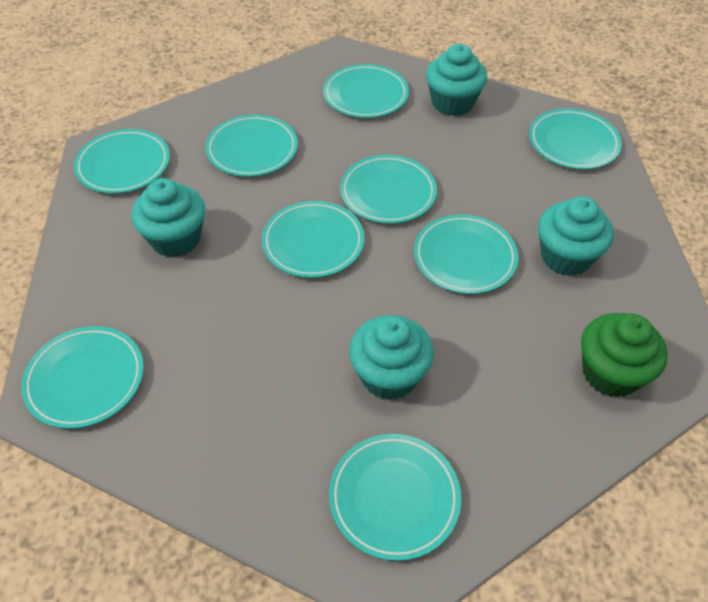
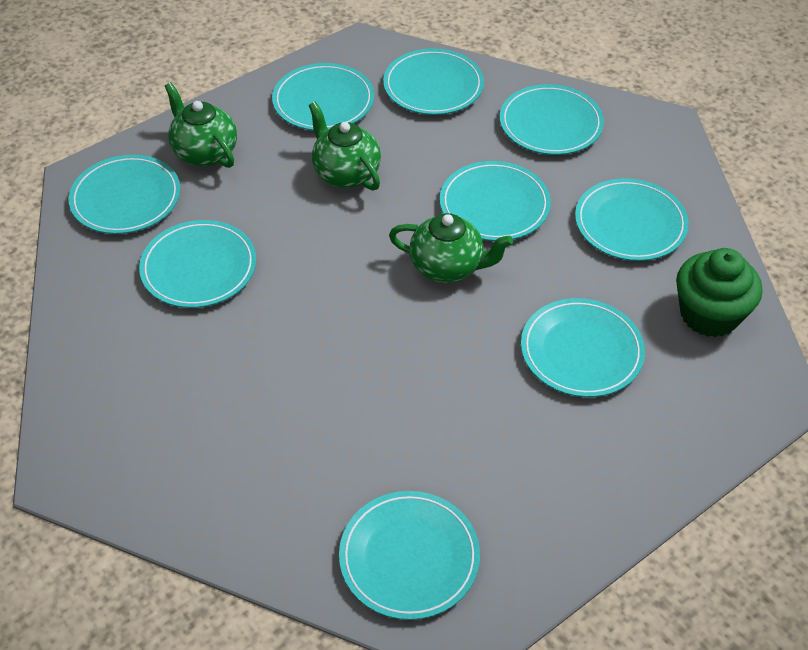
green teapot: 0 -> 3
turquoise cupcake: 4 -> 0

